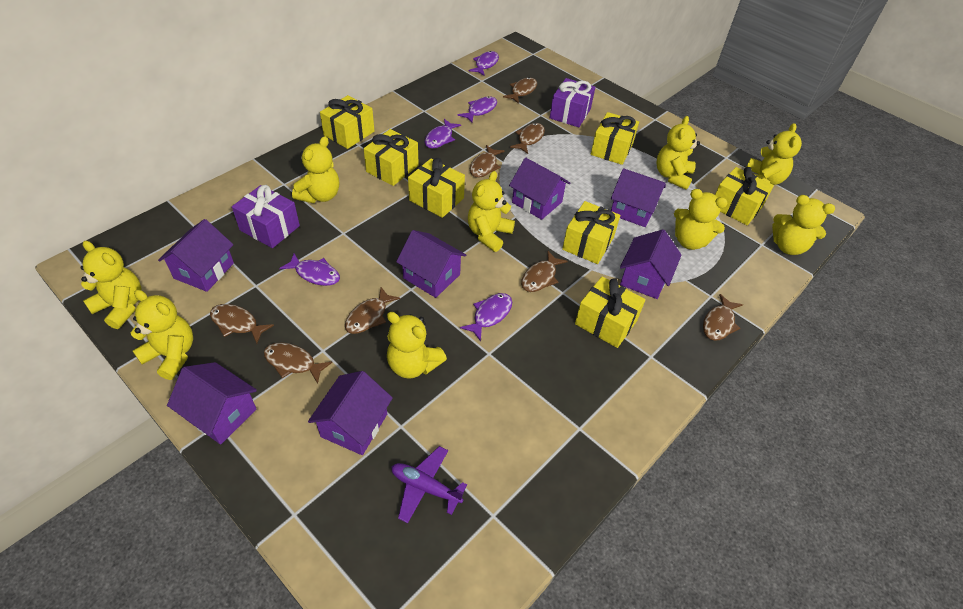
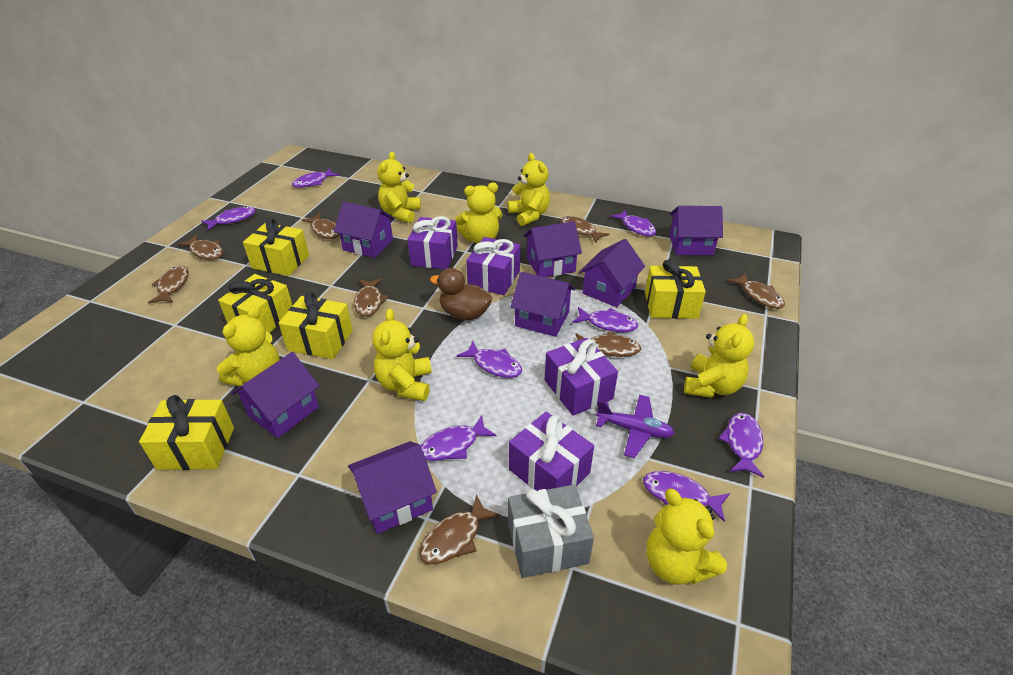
brown duck: 0 -> 1
grey gift: 0 -> 1
purple fish: 5 -> 8
purple gift: 2 -> 4
yellow gift: 7 -> 5
yellow teddy bear: 9 -> 7

